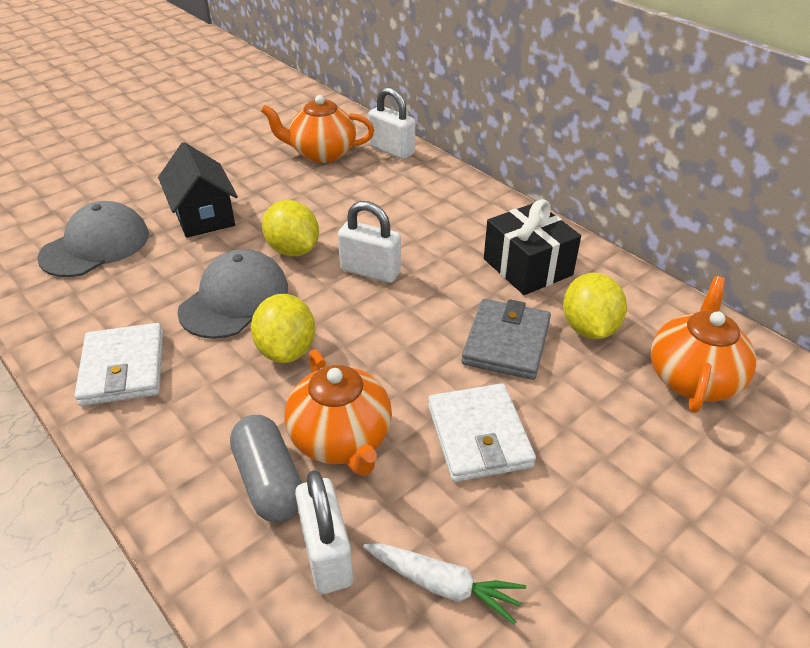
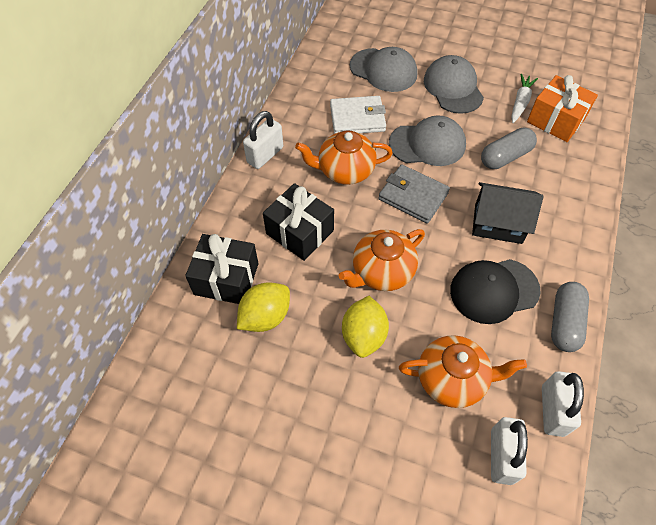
black cap: 0 -> 1
black gift: 1 -> 2
grey cap: 2 -> 3
grey capsule: 1 -> 2
orange gift: 0 -> 1
white wallet: 2 -> 1
yellow lemon: 3 -> 2

